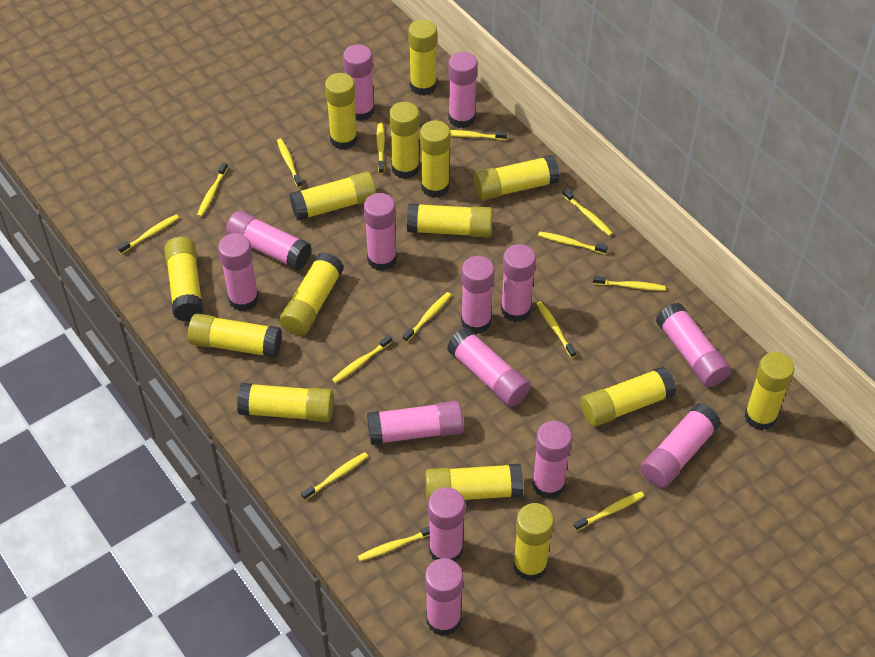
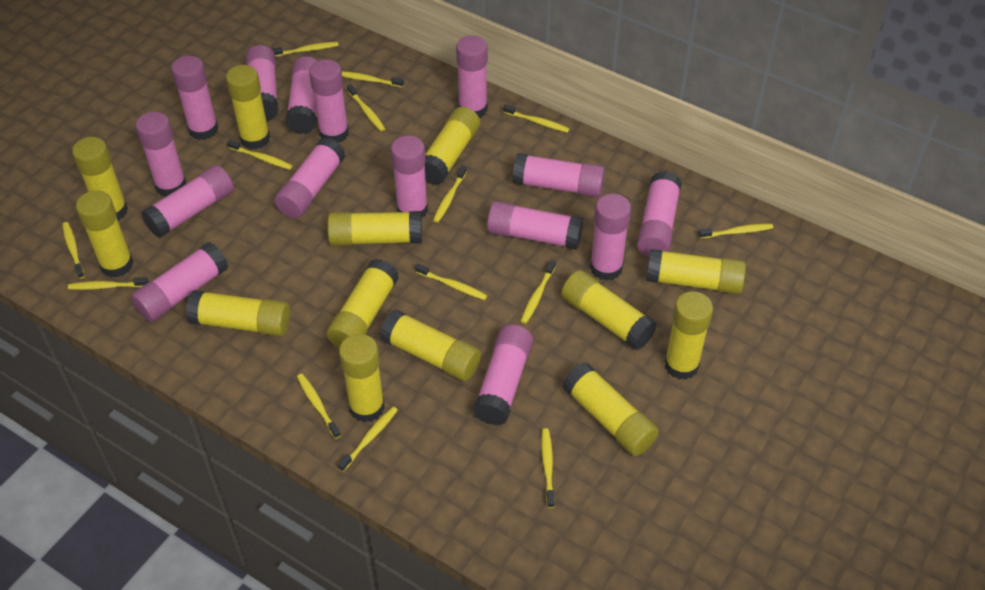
pink glue stick: 14 -> 15
yellow glue stick: 15 -> 13

